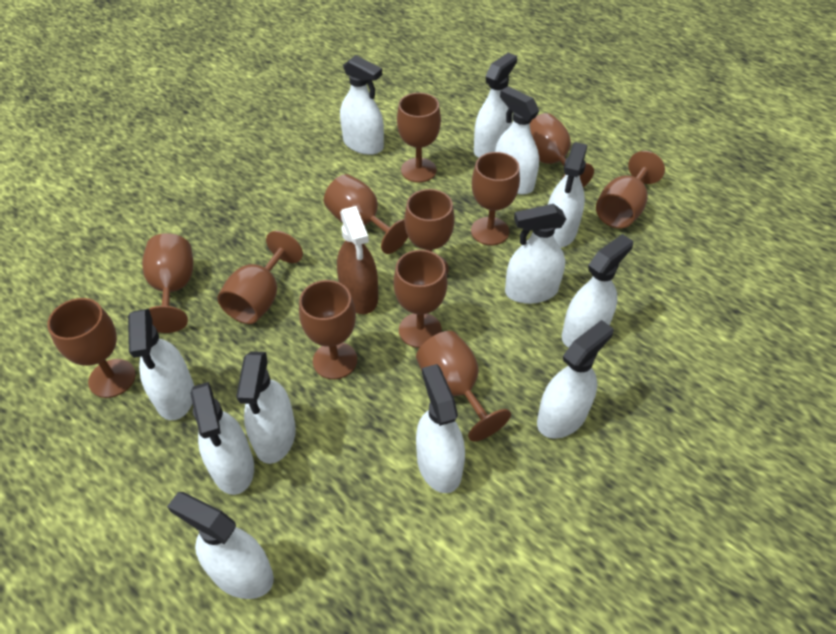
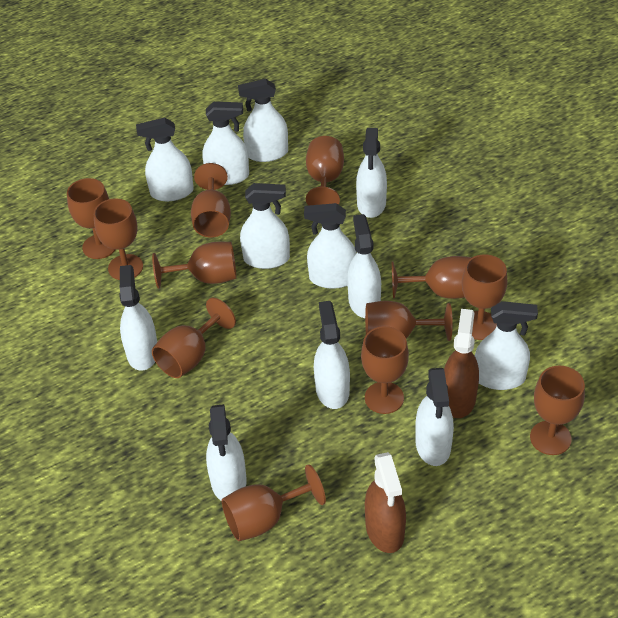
brown spray bottle: 1 -> 2

